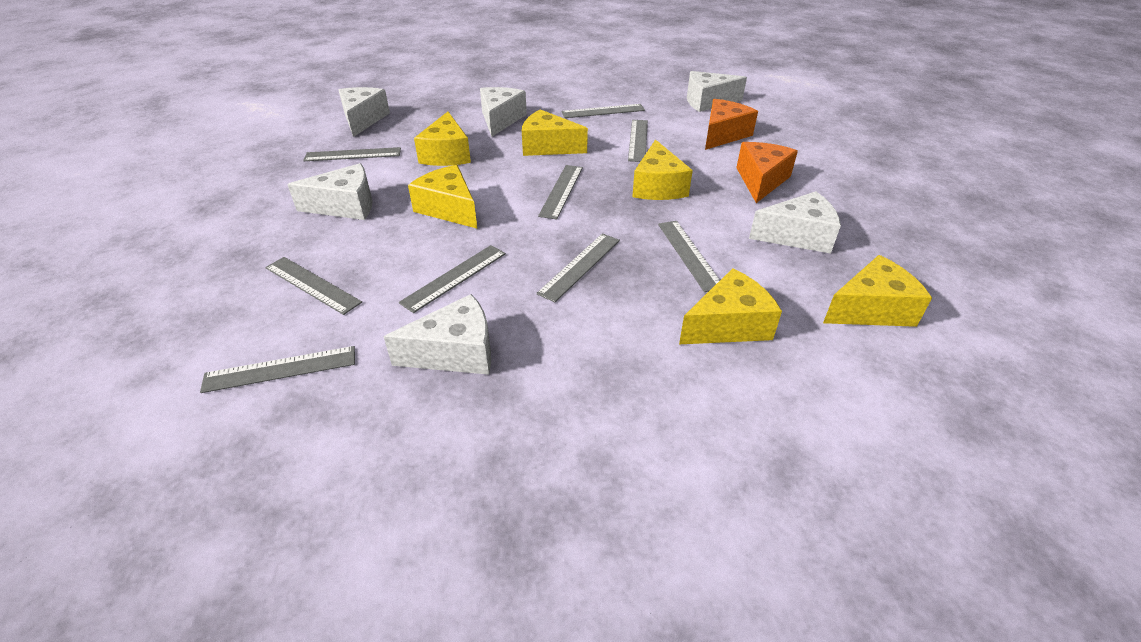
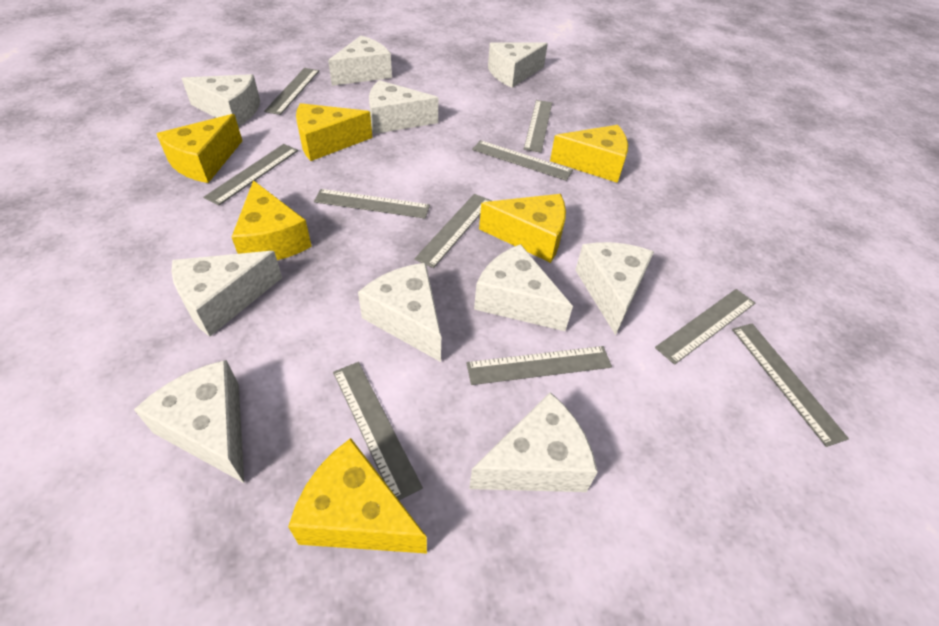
grey ruler: 9 -> 10
orange cheese: 2 -> 0
white cheese: 6 -> 10

